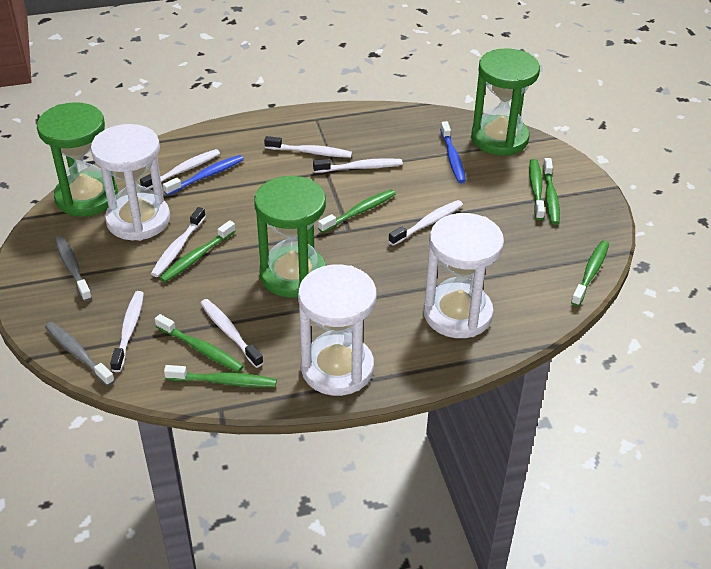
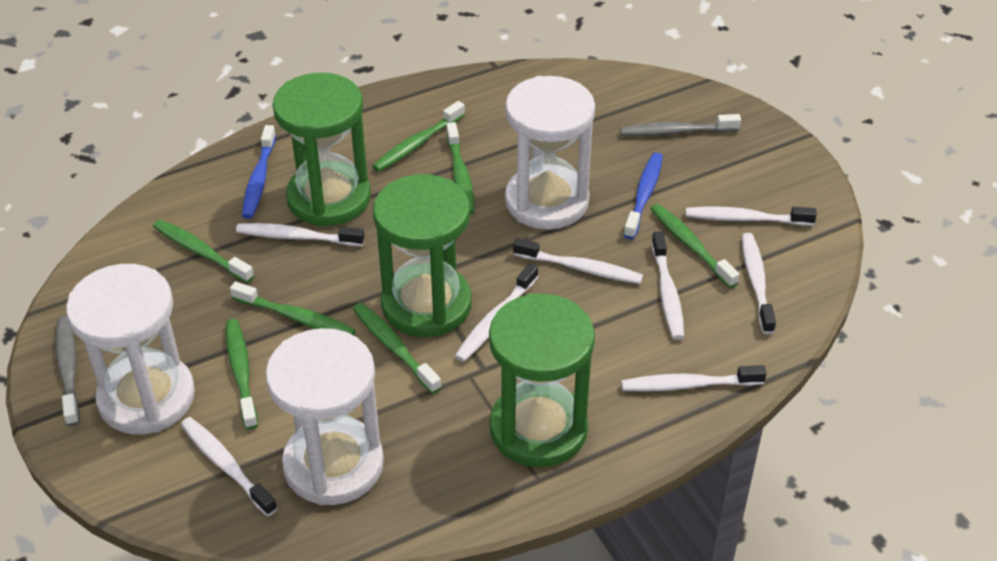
white toothbrush: 7 -> 8

